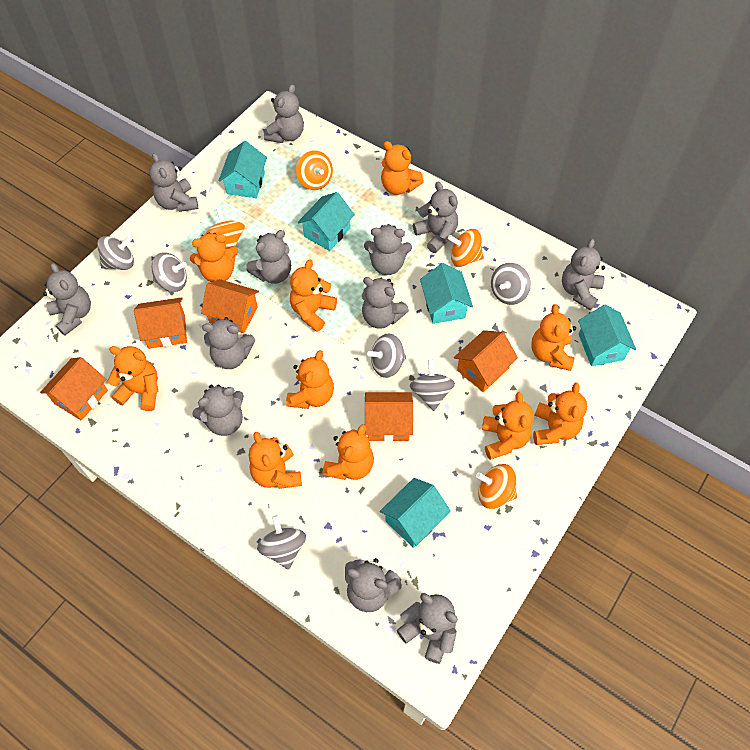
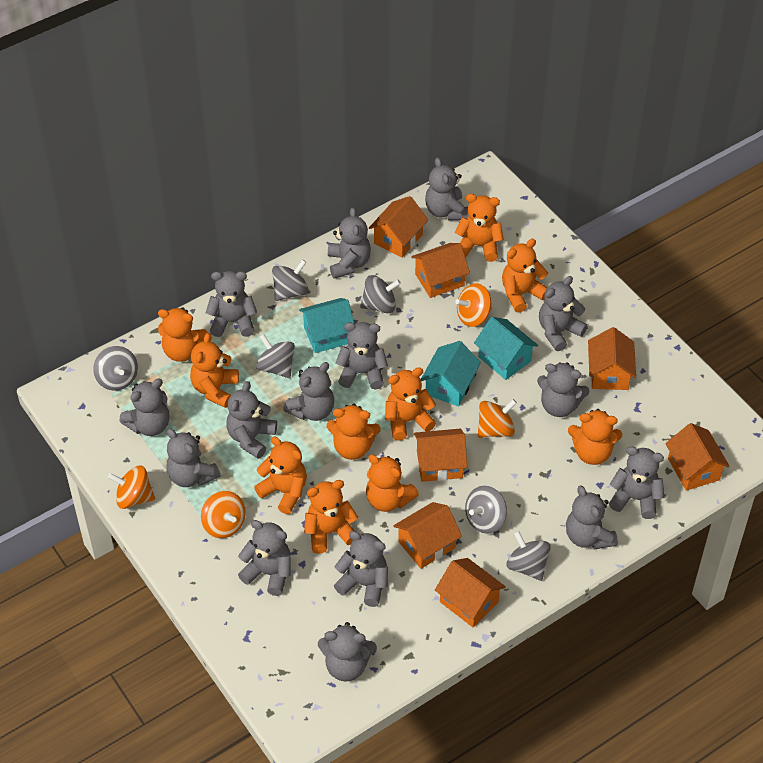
grey teddy bear: 12 -> 15
orange house: 5 -> 7
turquoise house: 5 -> 3

